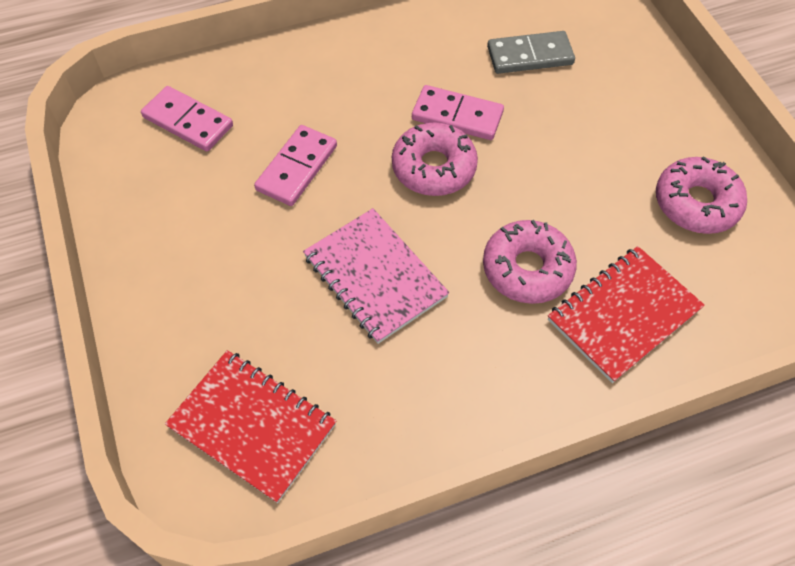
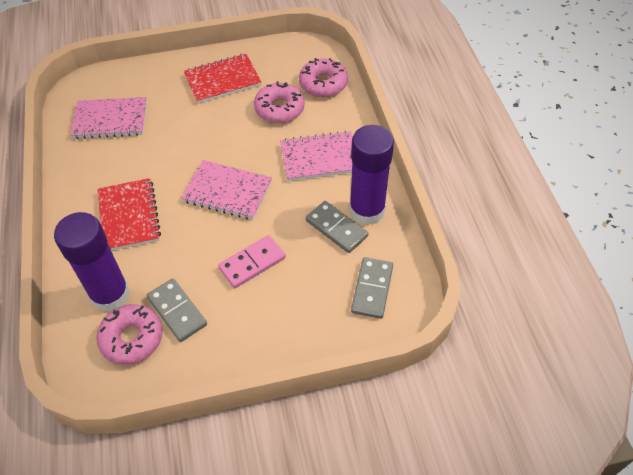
grey domino: 1 -> 3
pink domino: 3 -> 1
pink notebook: 1 -> 3
purple glue stick: 0 -> 2

